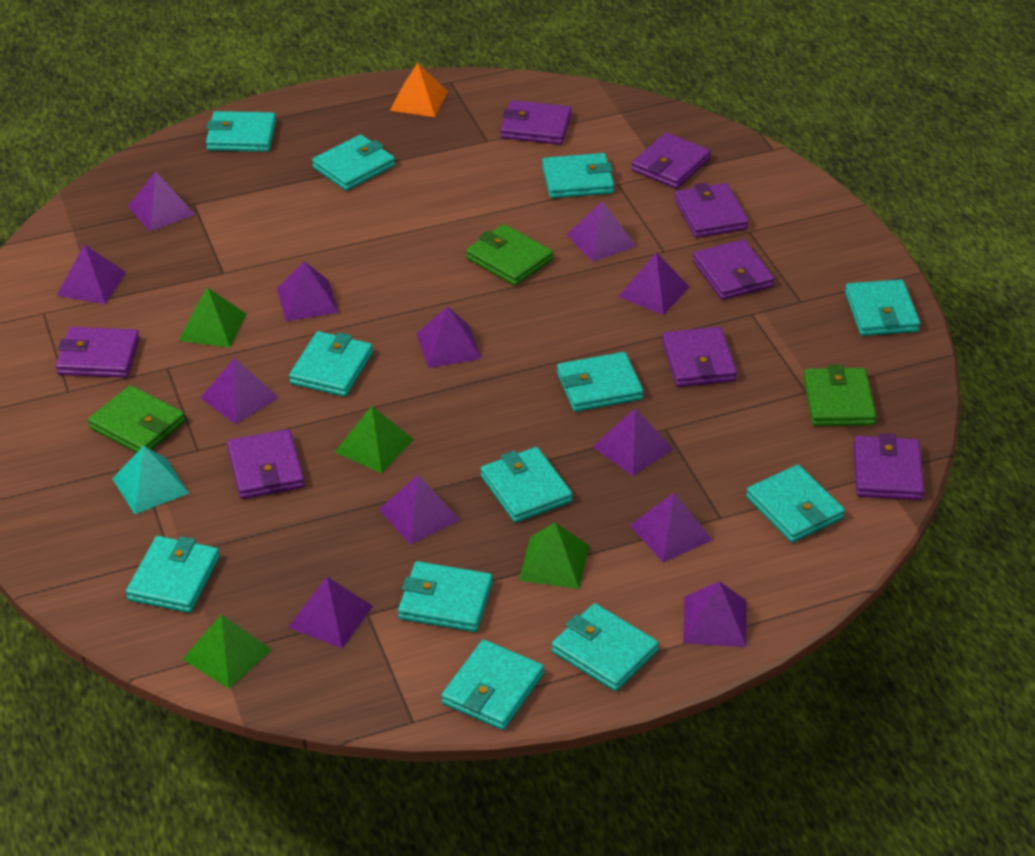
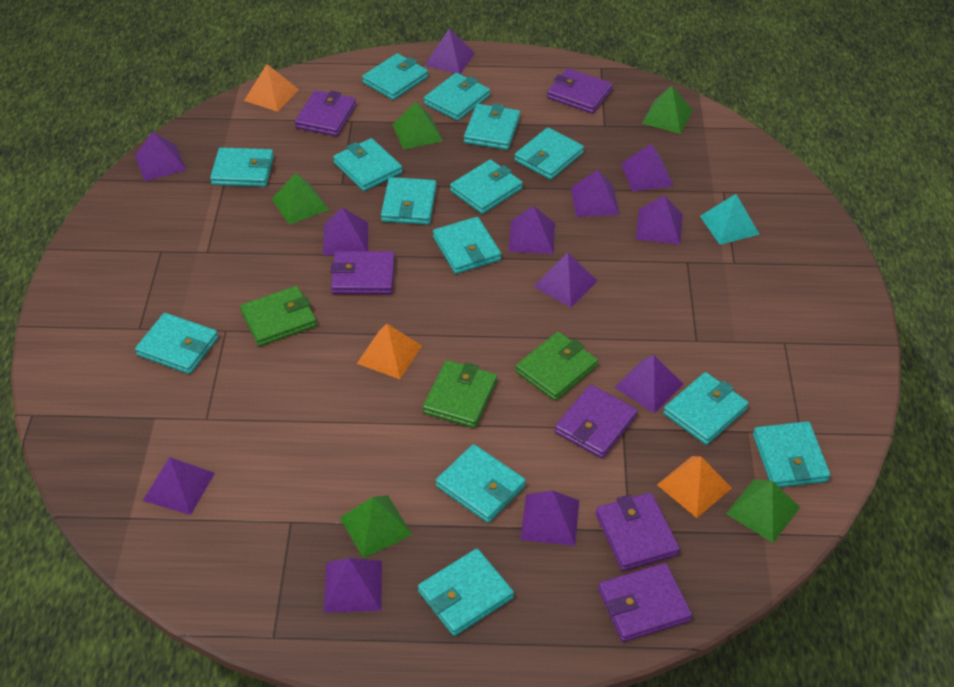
green pyramid: 4 -> 5
orange pyramid: 1 -> 3
purple wallet: 8 -> 6
turquoise wallet: 12 -> 14

